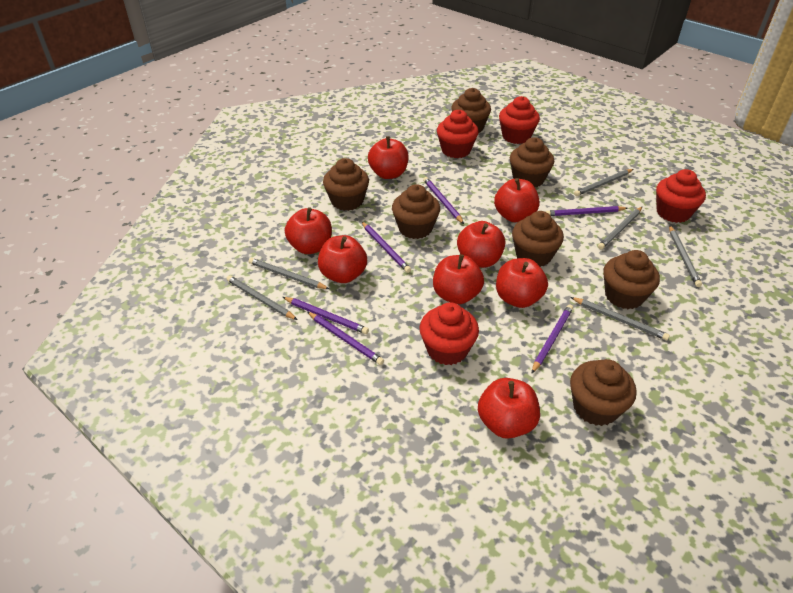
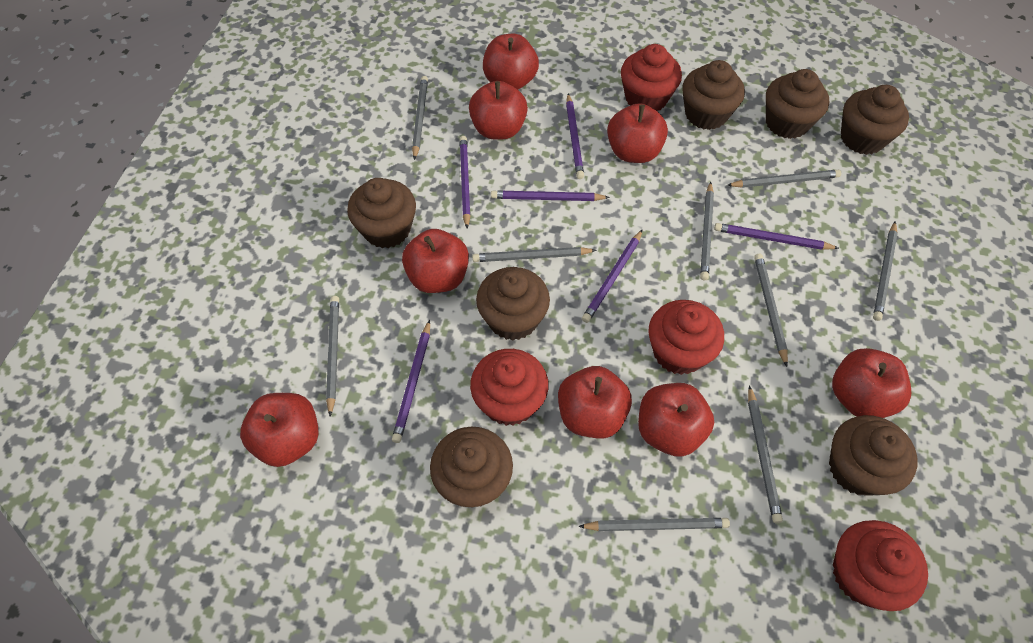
grey pencil: 6 -> 9

